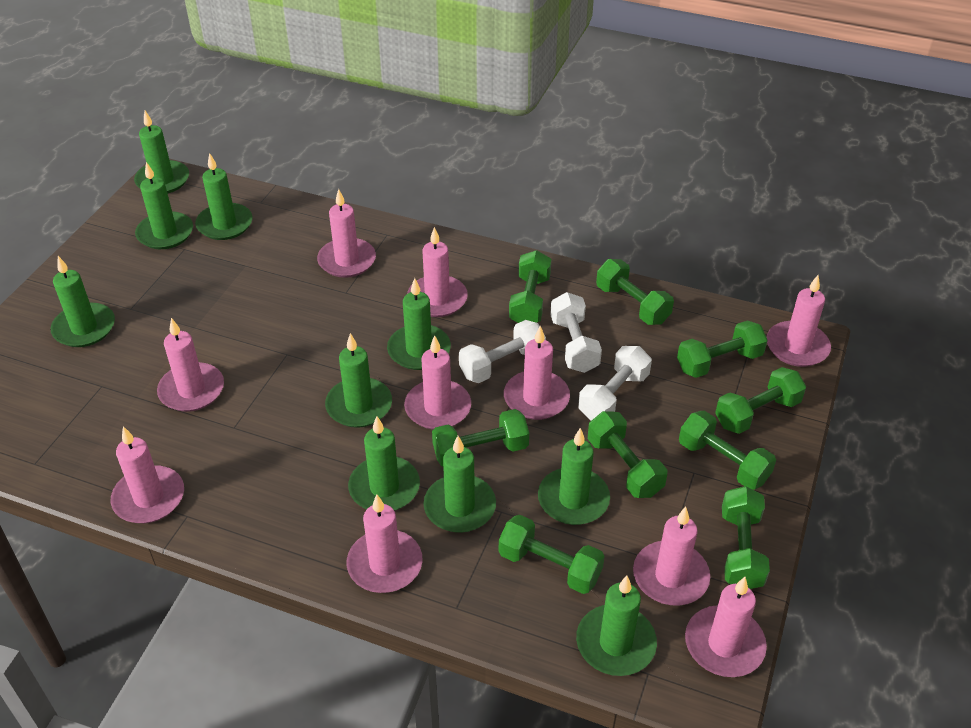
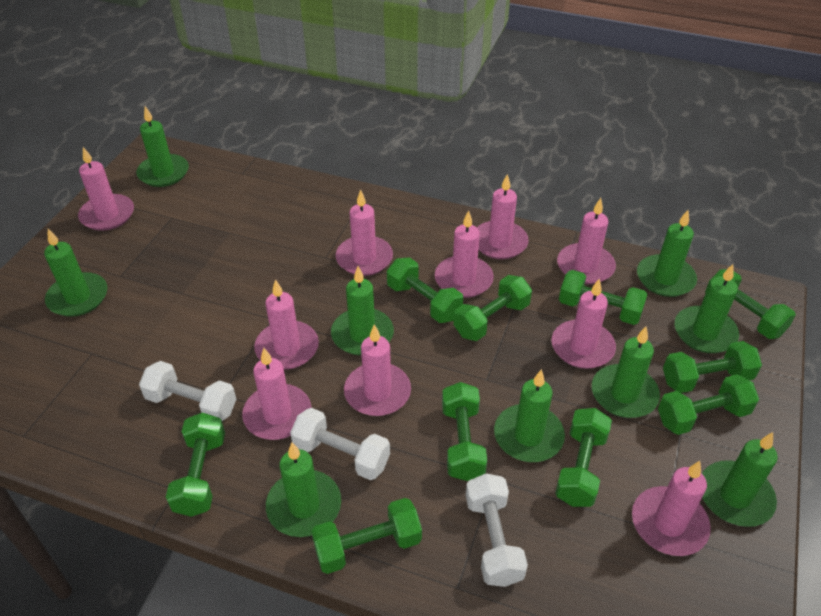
green candle: 10 -> 9
green dumbbell: 9 -> 10

